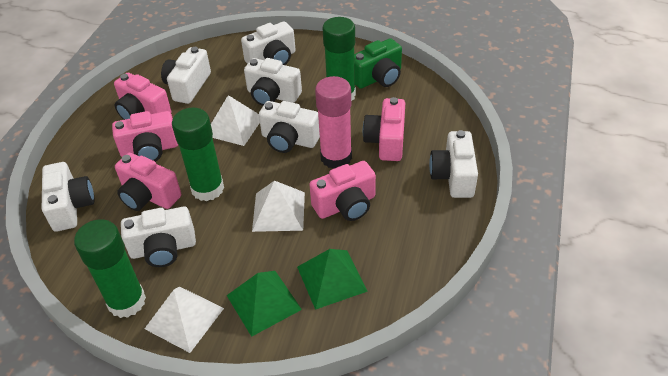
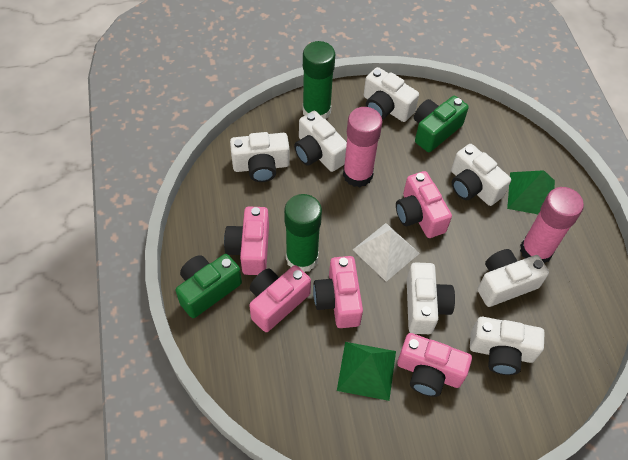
green camera: 1 -> 2
green glue stick: 3 -> 2
pink glue stick: 1 -> 2
white pyramid: 3 -> 1

